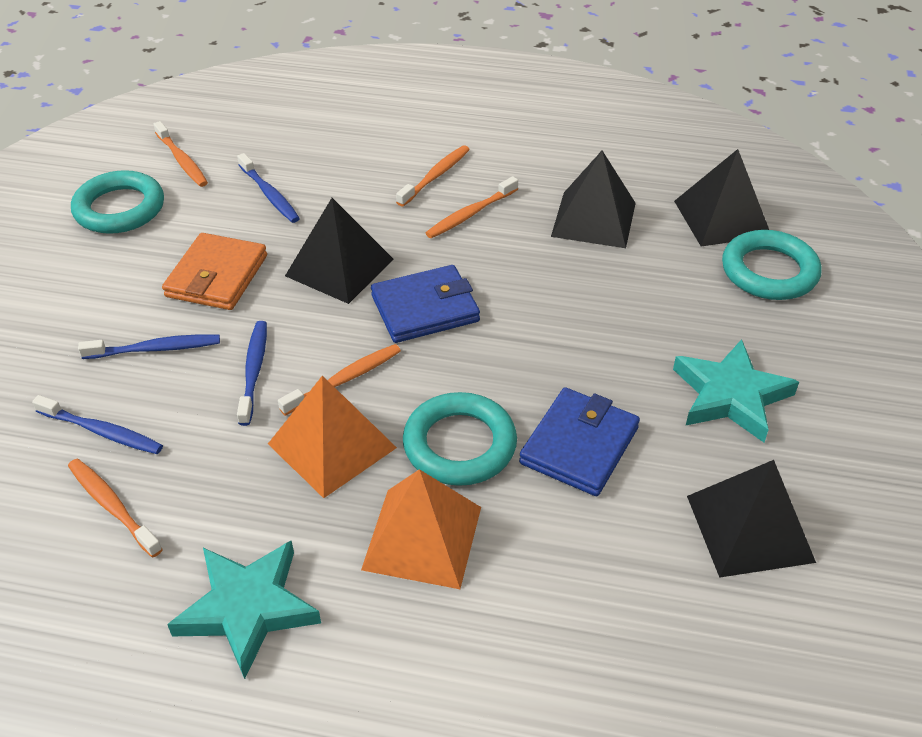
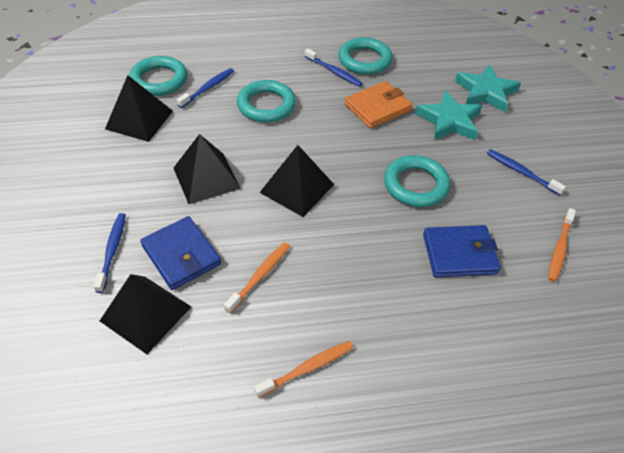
orange pyramid: 2 -> 0
orange toothbrush: 5 -> 3
turquoise ring: 3 -> 4

